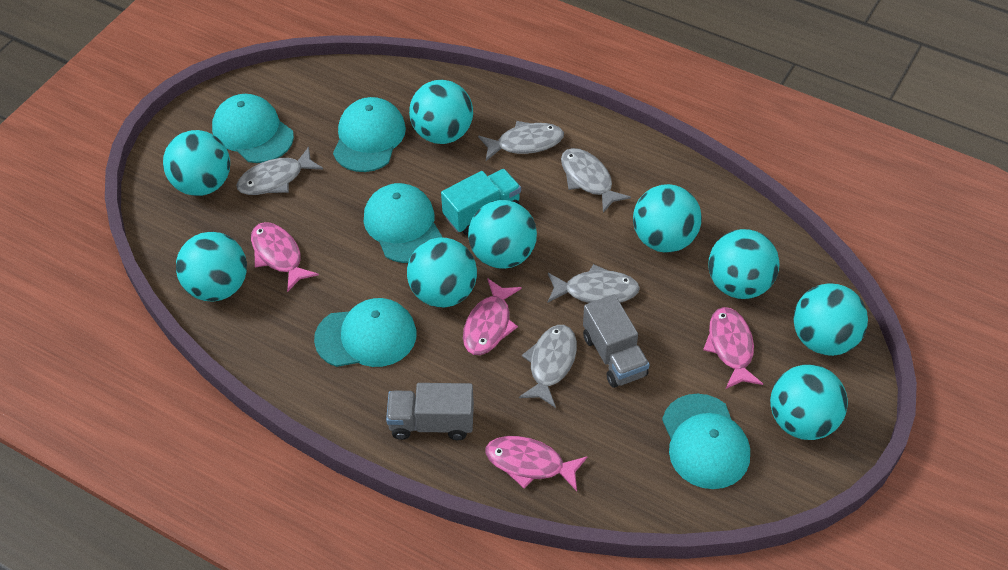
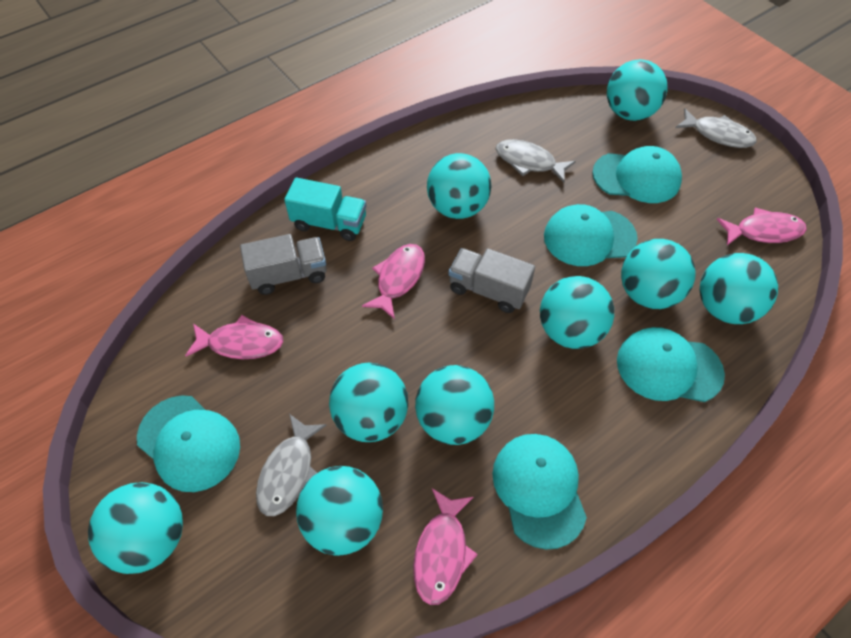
grey fish: 5 -> 3

